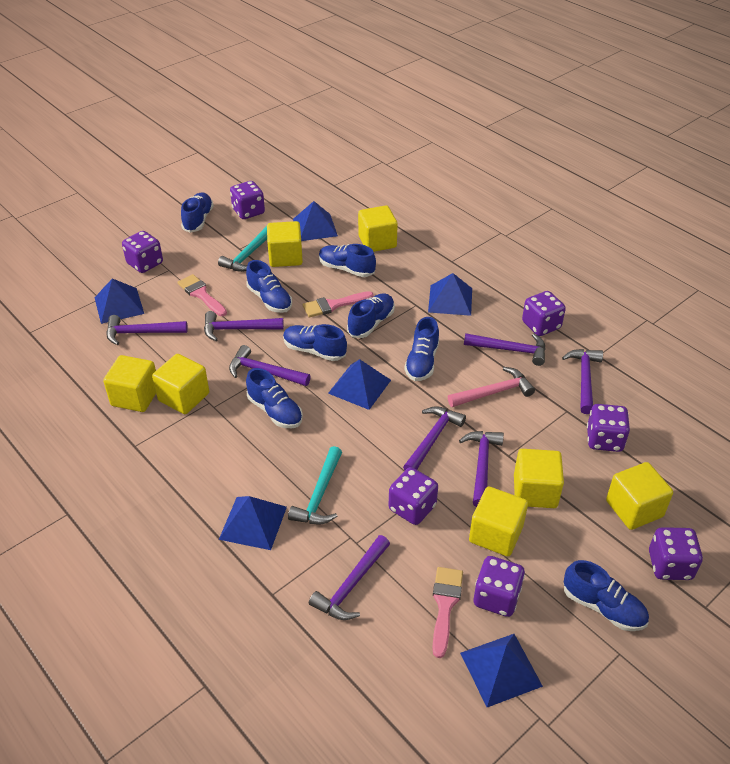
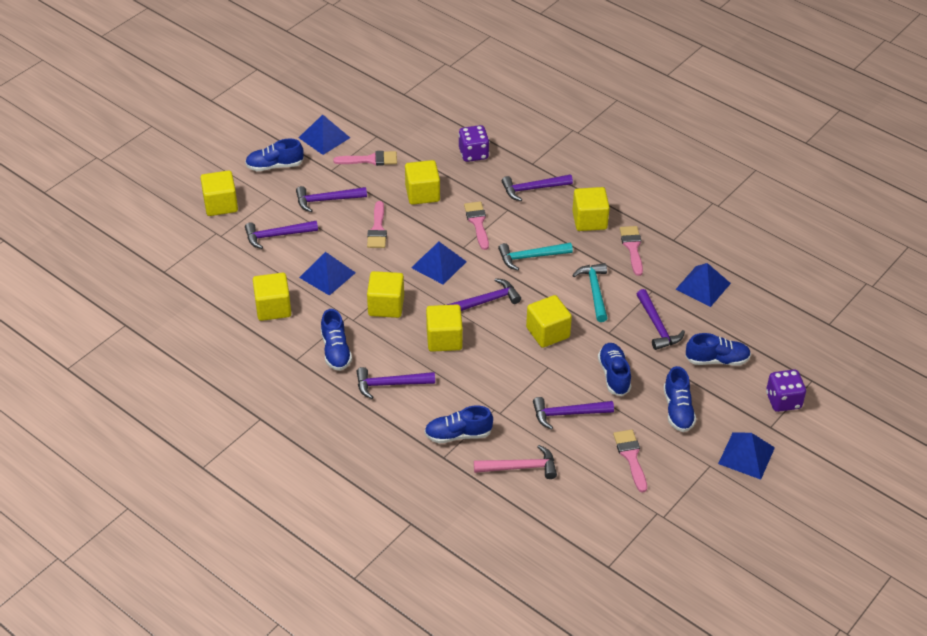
blue pyramid: 6 -> 5
blue shoe: 8 -> 6
pink brush: 3 -> 5
purple dice: 7 -> 2
purple hammer: 8 -> 7

